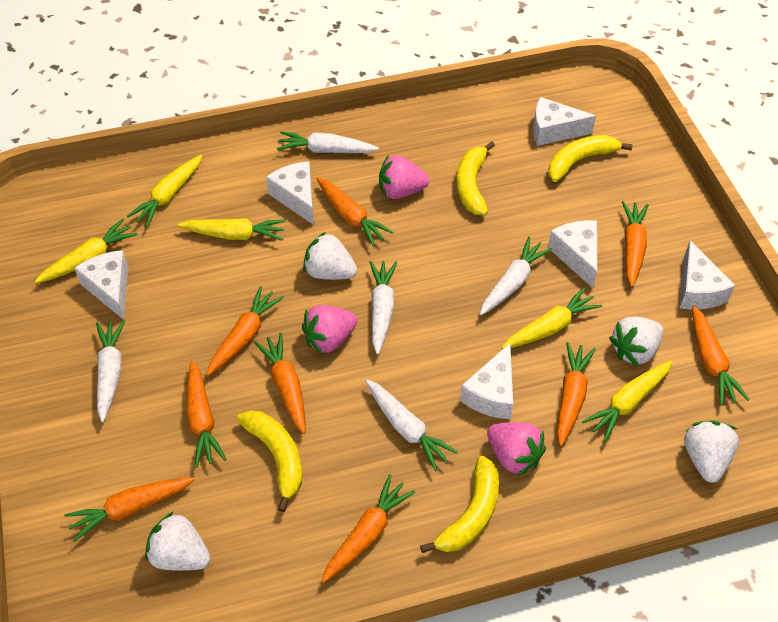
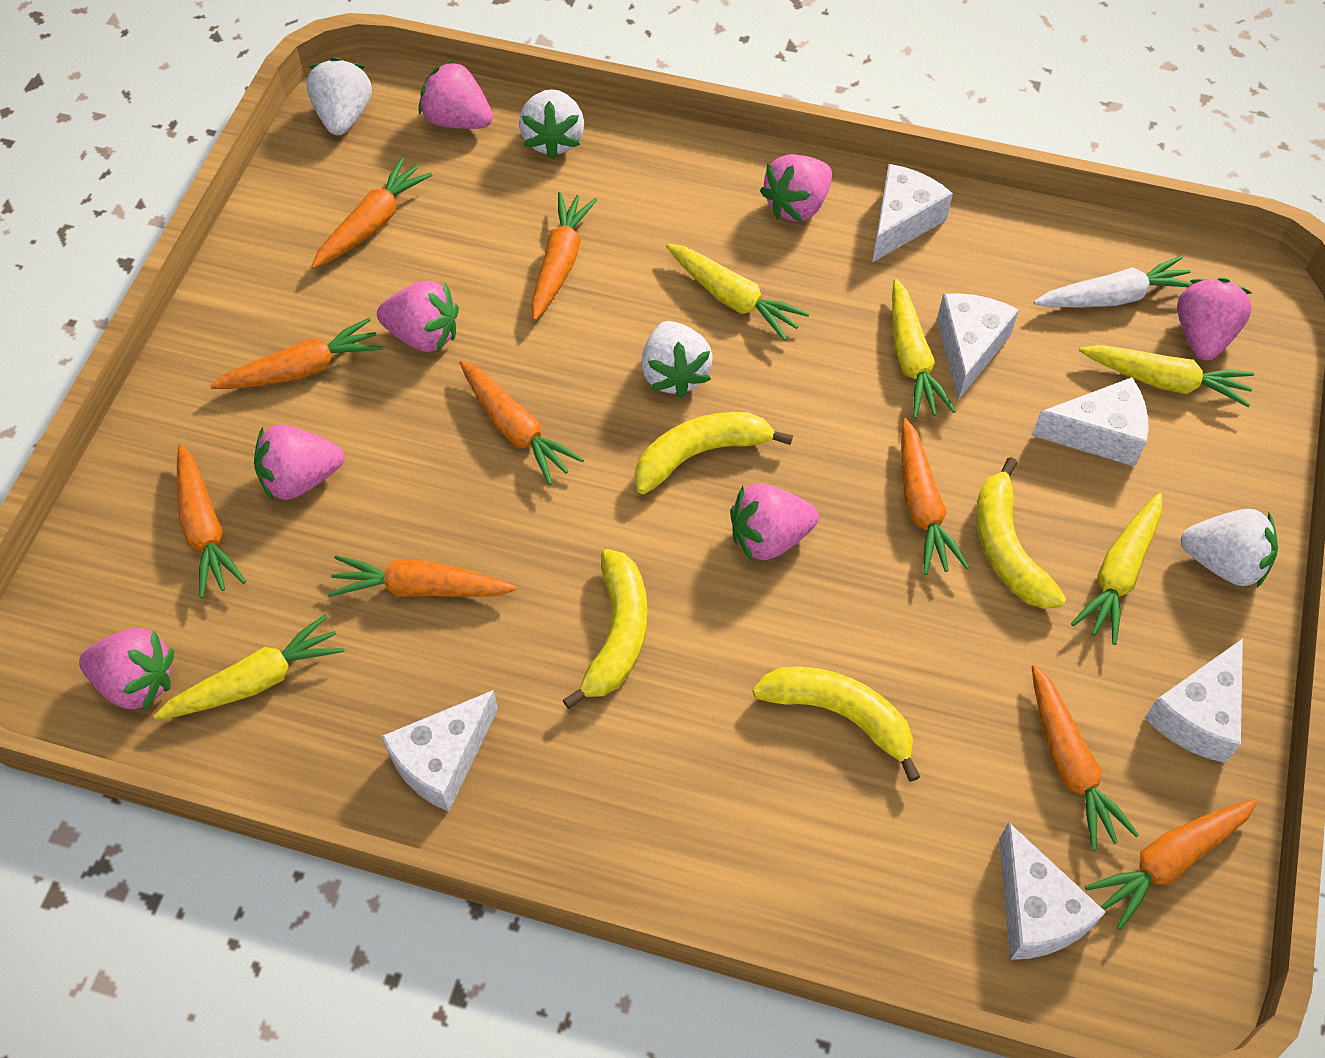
pink strawberry: 3 -> 7
white carrot: 5 -> 1

